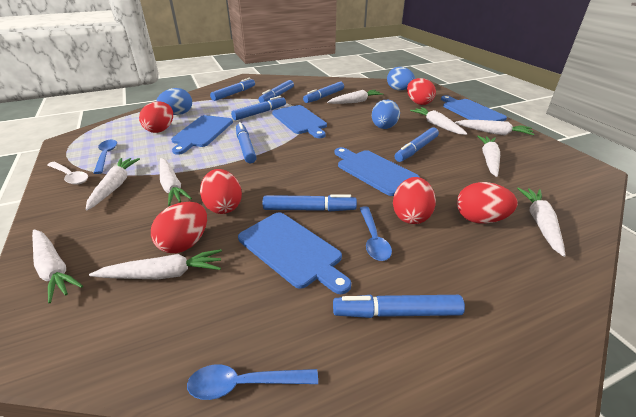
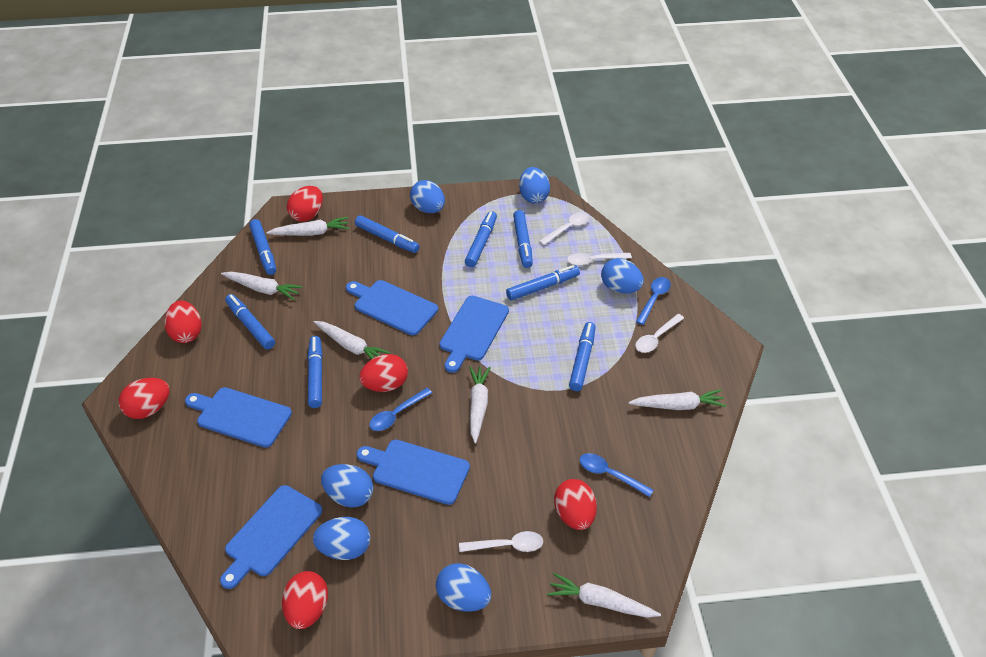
blue egg: 3 -> 6
white carrot: 9 -> 6
white spoon: 1 -> 4

